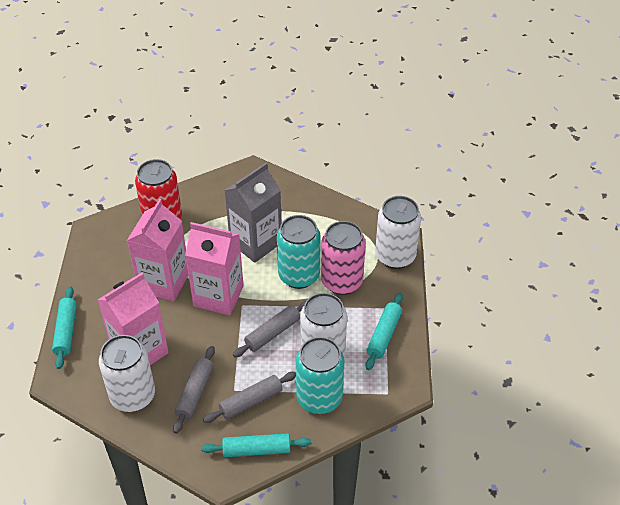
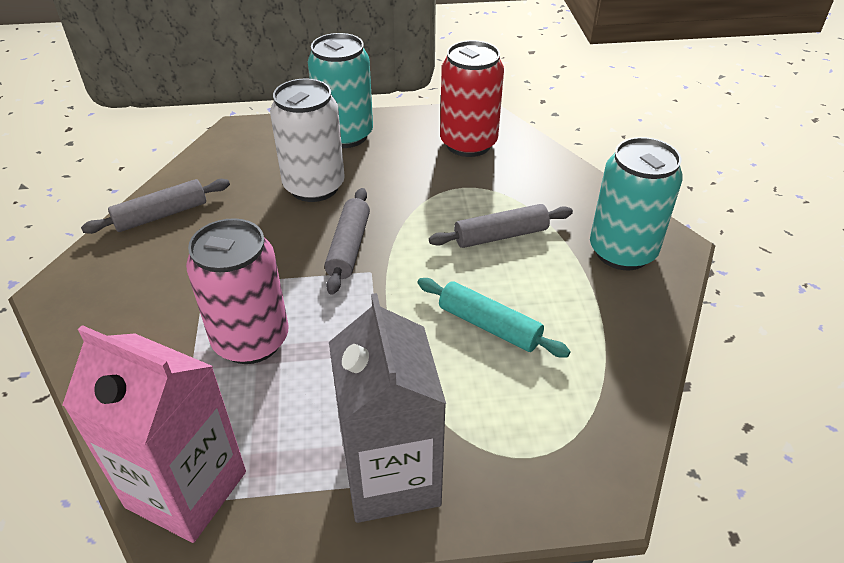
pink carton: 3 -> 1
turquoise rolling pin: 3 -> 1
white can: 3 -> 1

